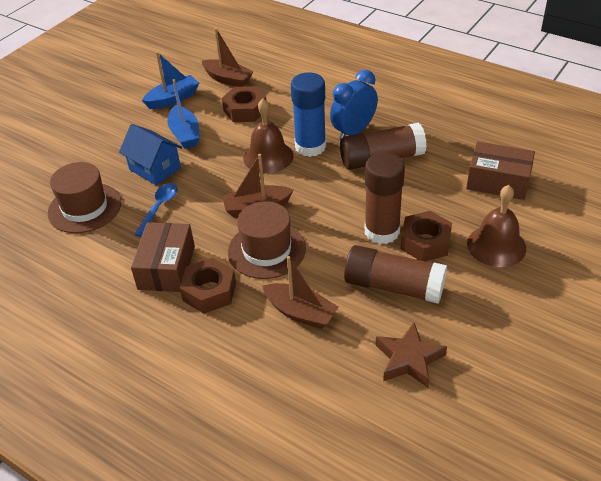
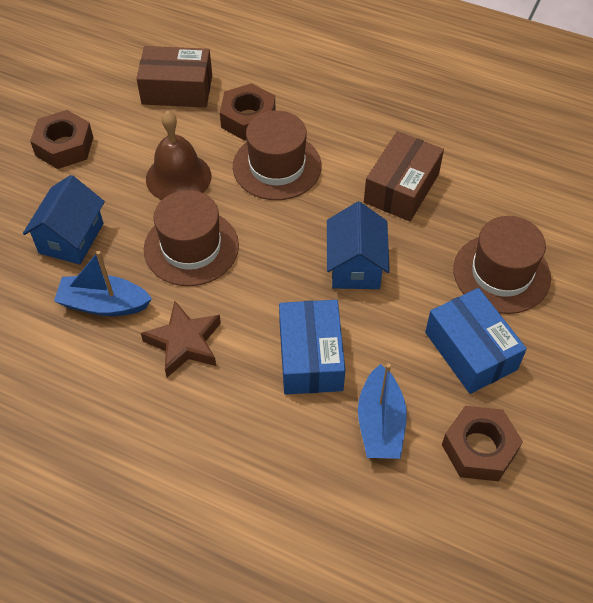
blue box: 0 -> 2
blue clock: 1 -> 0
blue glue stick: 1 -> 0
blue house: 1 -> 2
blue spoon: 1 -> 0
brown bell: 2 -> 1
brown boat: 3 -> 0
brown glue stick: 3 -> 0
brown hat: 2 -> 3

